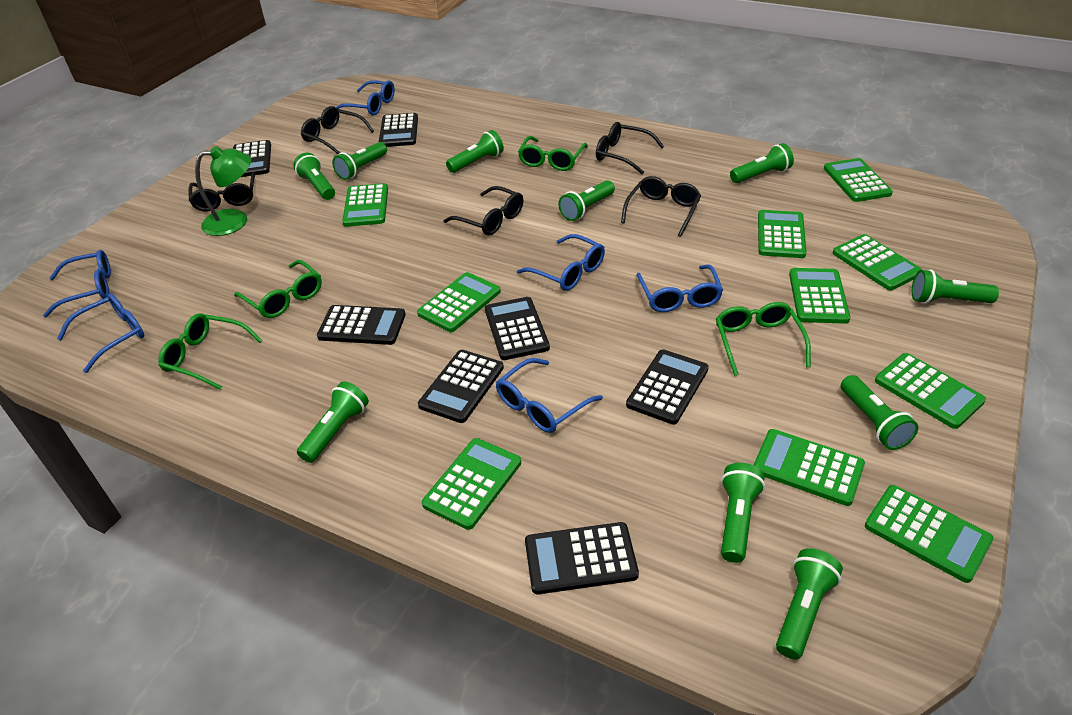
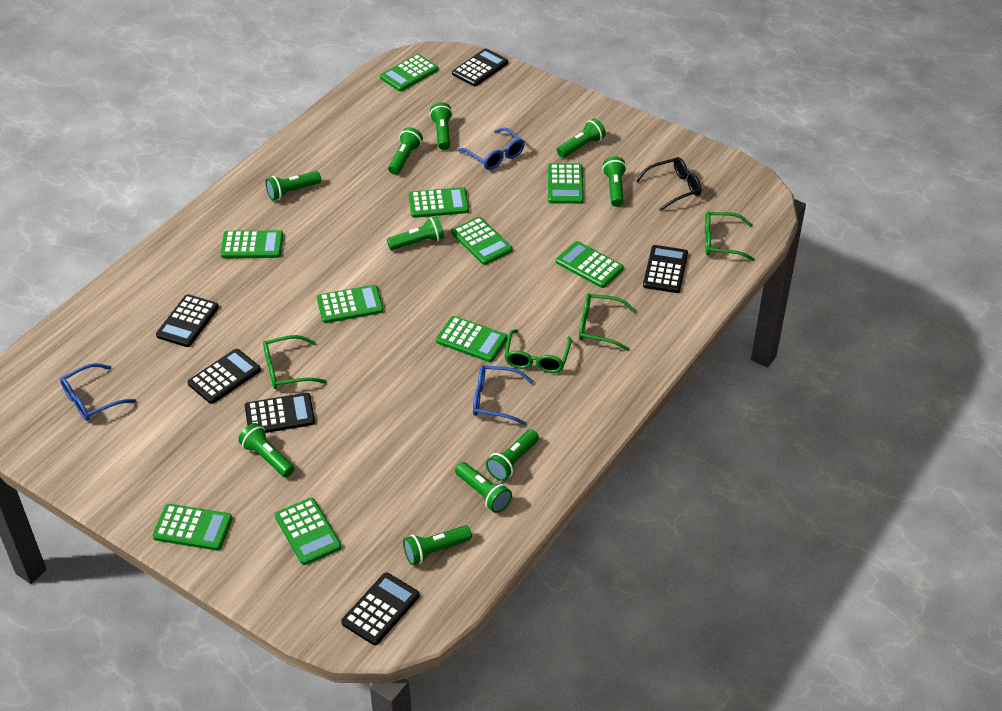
black calculator: 7 -> 6
black glasses: 5 -> 1
blue glasses: 6 -> 3
green lamp: 1 -> 0

